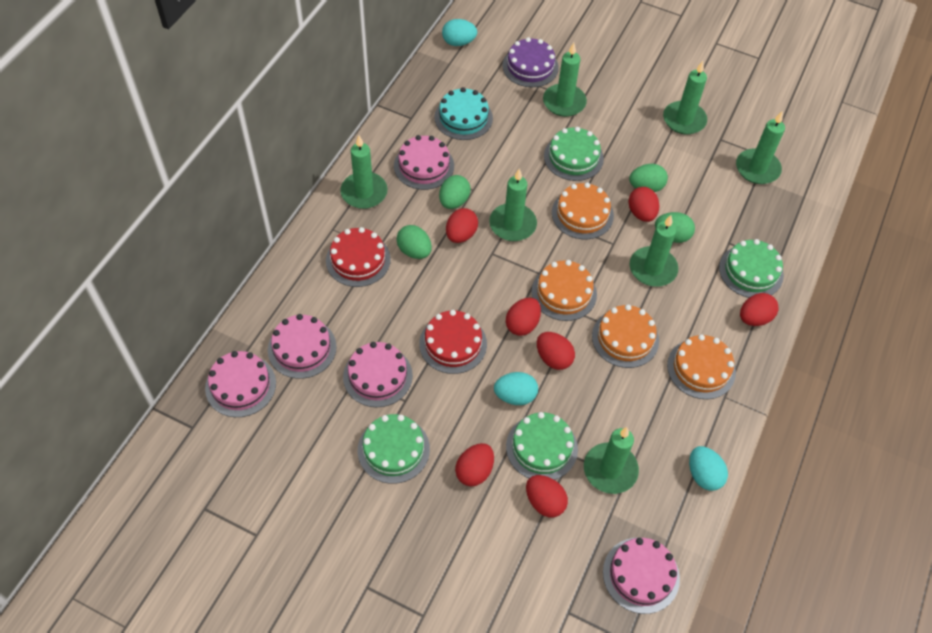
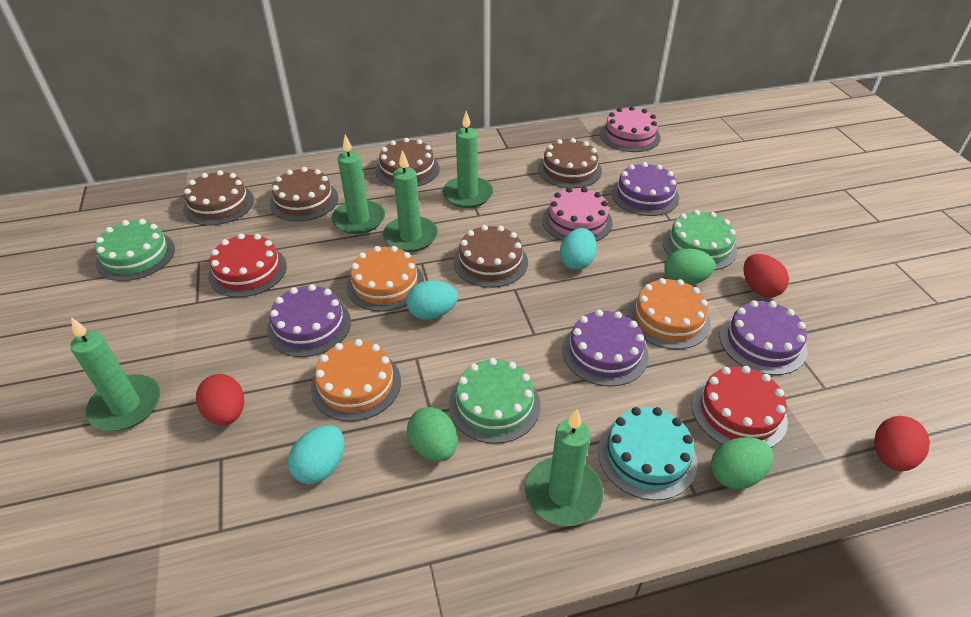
brown cake: 0 -> 5
green cake: 4 -> 3
green candle: 7 -> 5
green egg: 4 -> 3
orange cake: 4 -> 3
pink cake: 5 -> 2
purple cake: 1 -> 4
red egg: 7 -> 3

